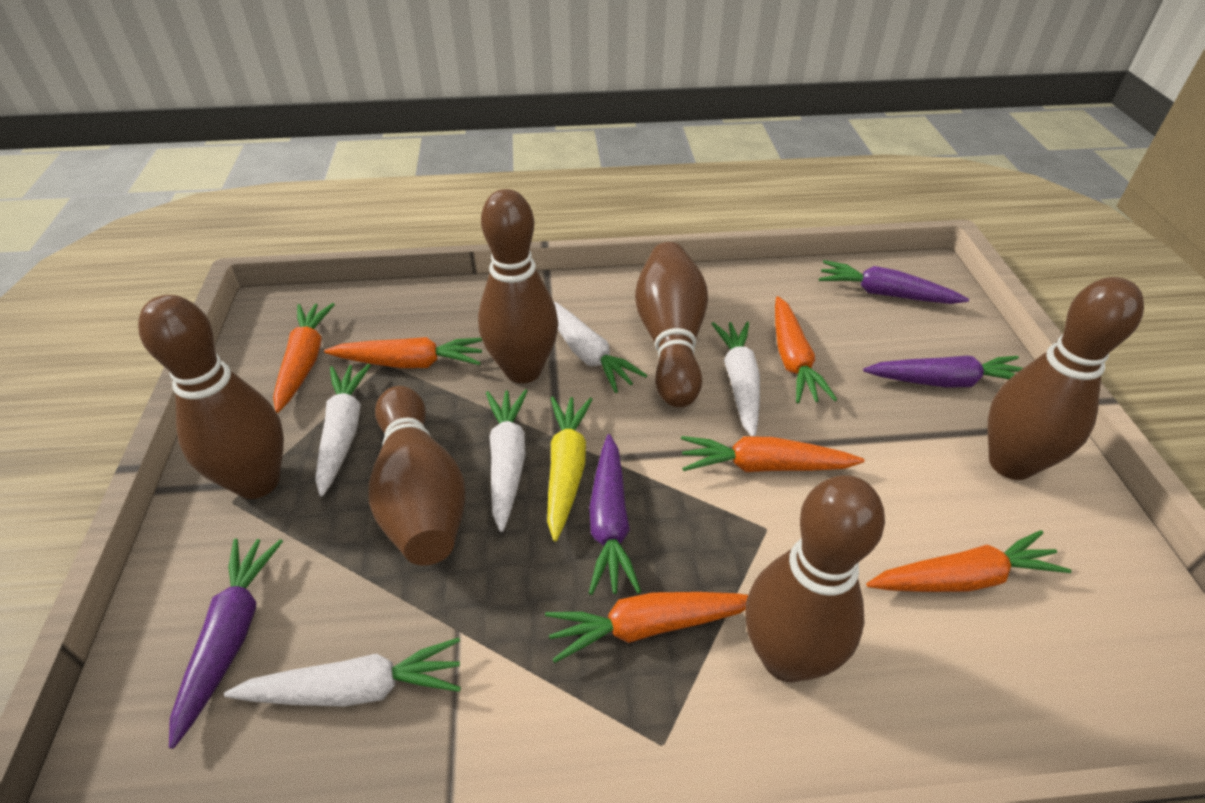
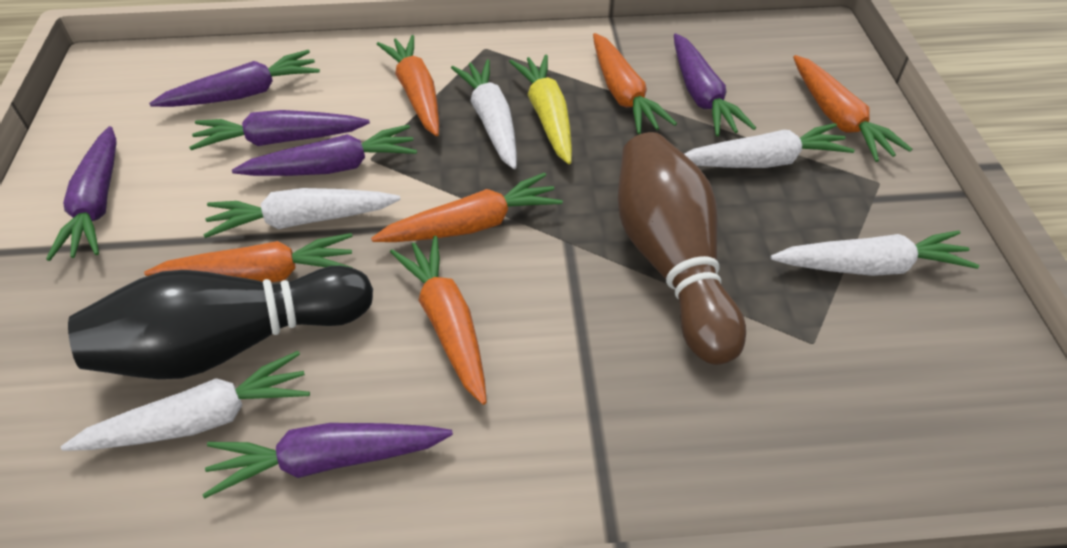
black bowling pin: 0 -> 1
brown bowling pin: 6 -> 1
purple carrot: 4 -> 6

